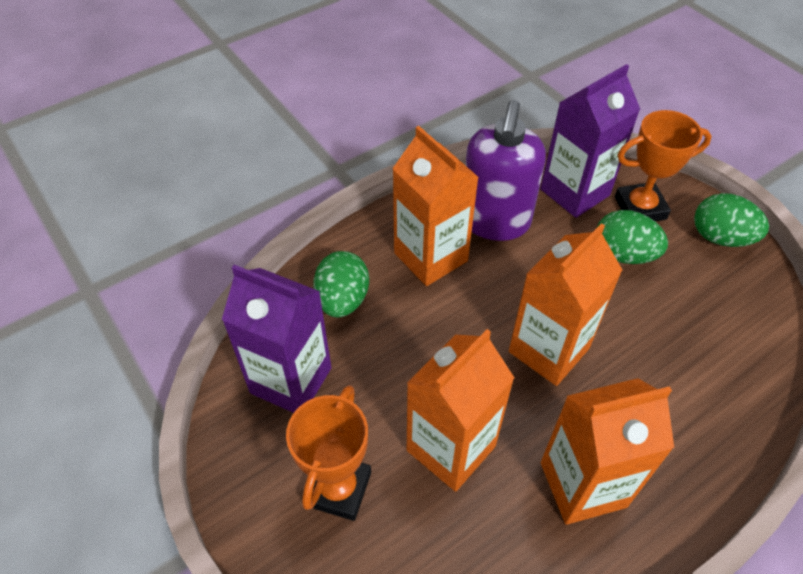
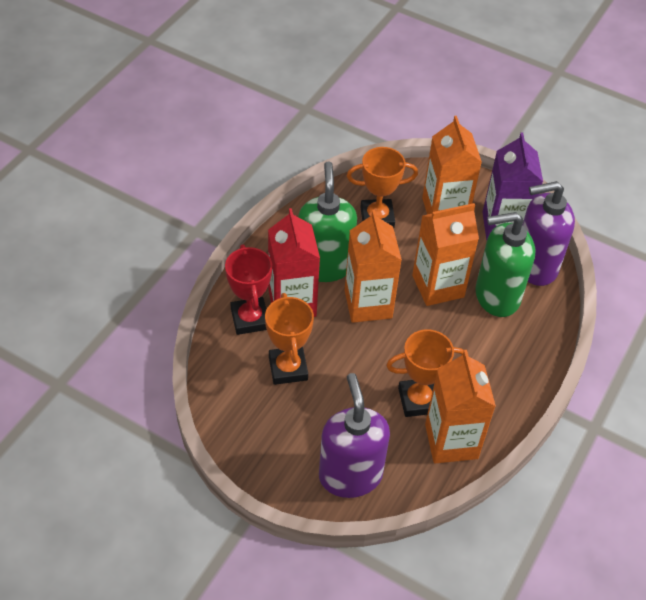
green egg: 3 -> 0
green soap dispenser: 0 -> 2
orange trophy: 2 -> 3
purple carton: 2 -> 1
purple soap dispenser: 1 -> 2
red carton: 0 -> 1
red trophy: 0 -> 1

